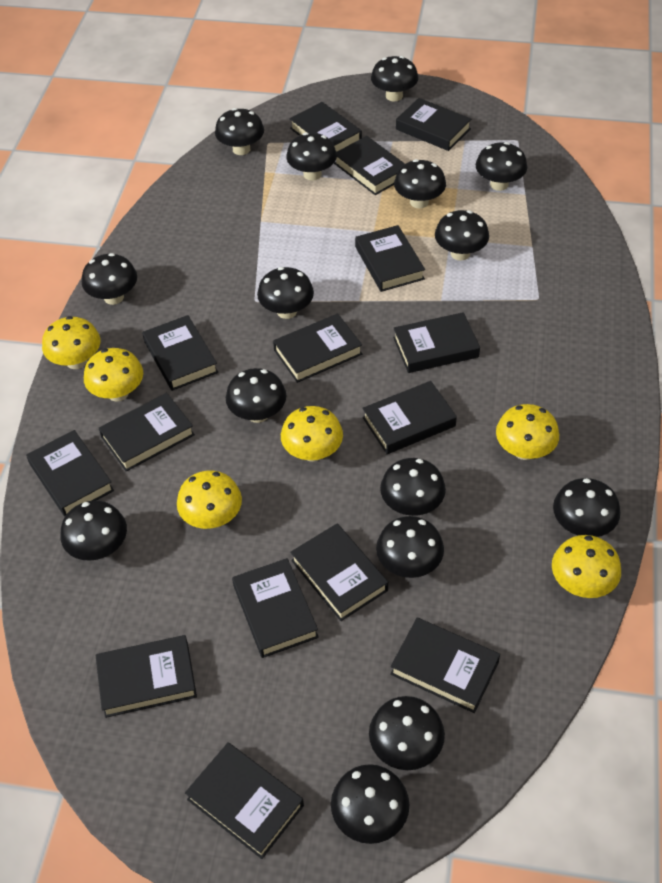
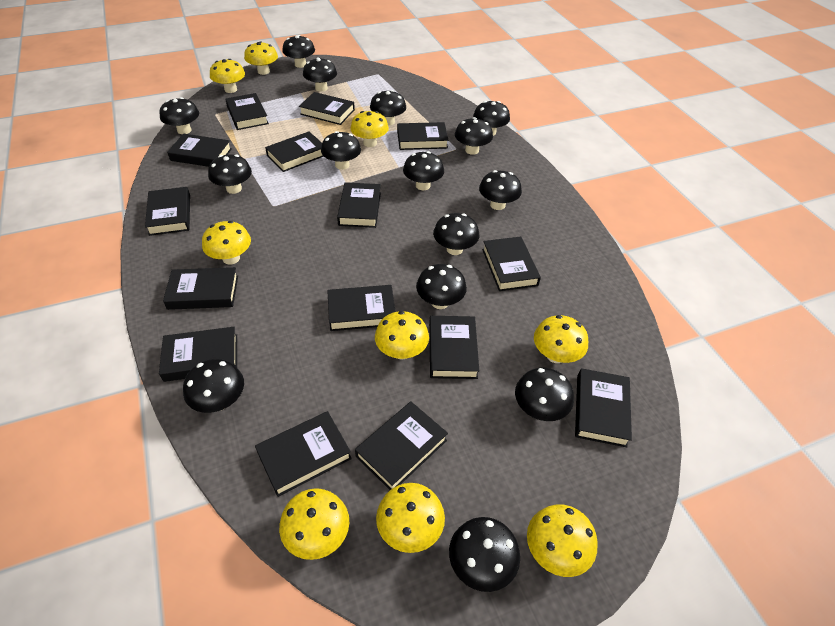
yellow mushroom: 6 -> 9

